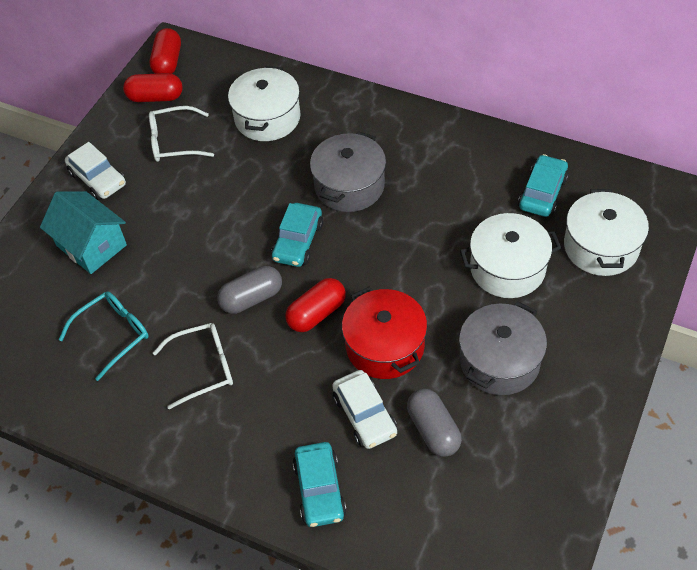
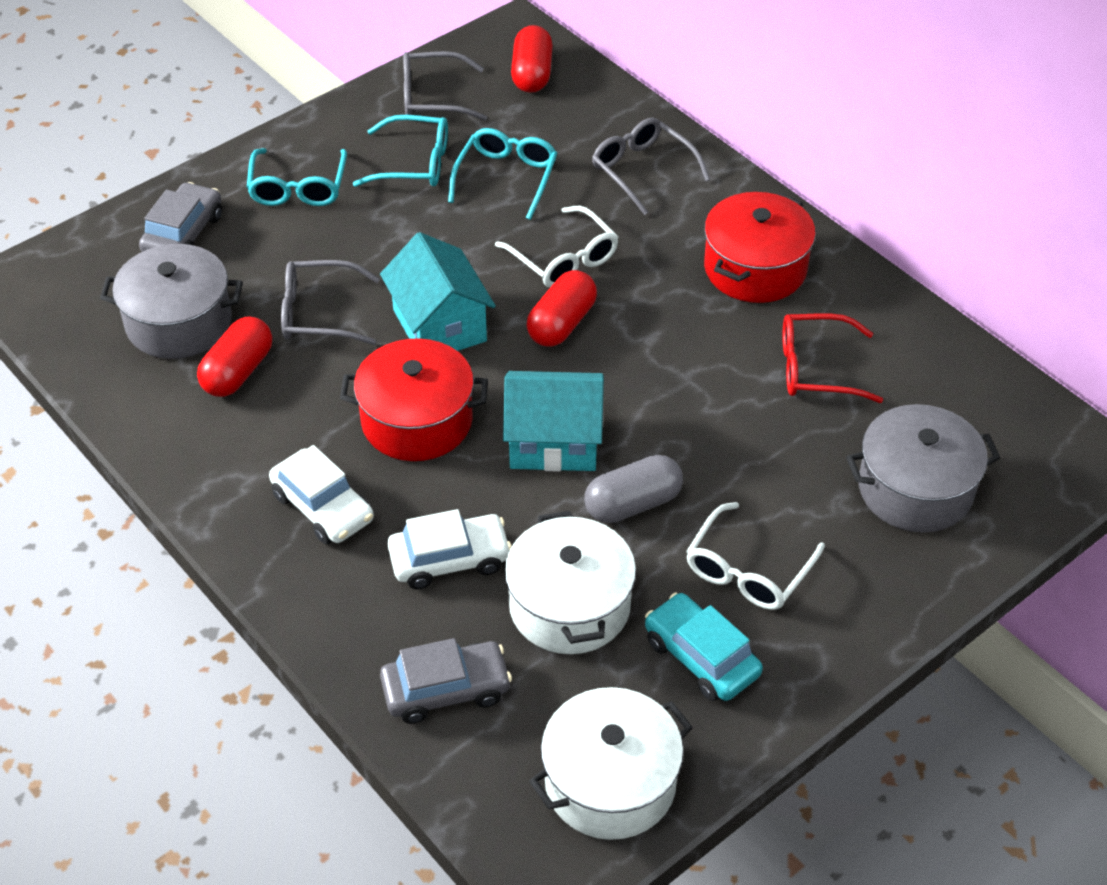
grey capsule: 2 -> 1
grey car: 0 -> 2
grey glasses: 0 -> 3
red glasses: 0 -> 1
red pot: 1 -> 2
turquoise car: 3 -> 1
turquoise glasses: 1 -> 3
turquoise house: 1 -> 2
white pot: 3 -> 2

